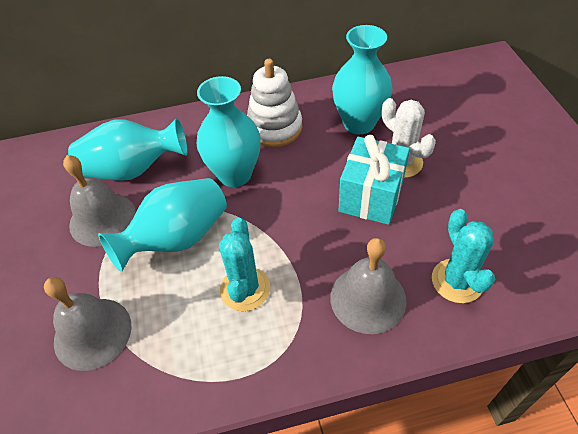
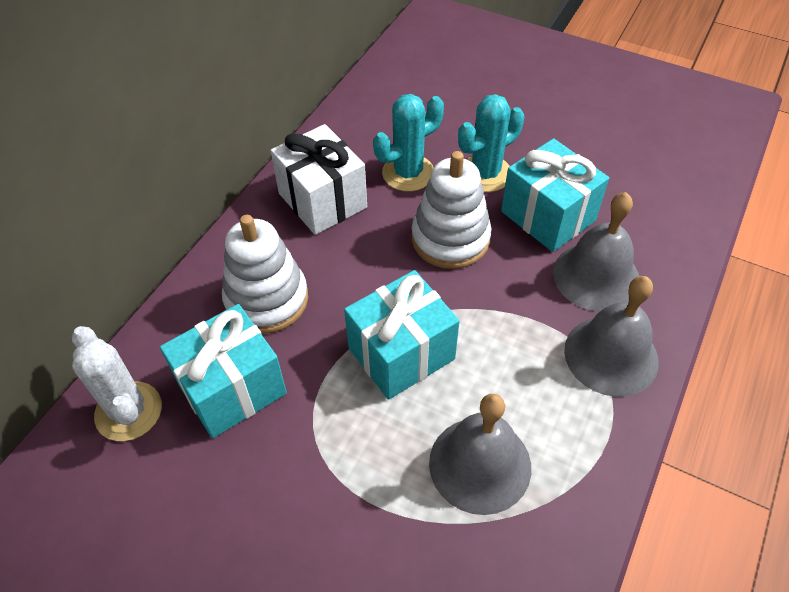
turquoise gift: 1 -> 3
turquoise vase: 4 -> 0
white gift: 0 -> 1
white stacking toy: 1 -> 2

